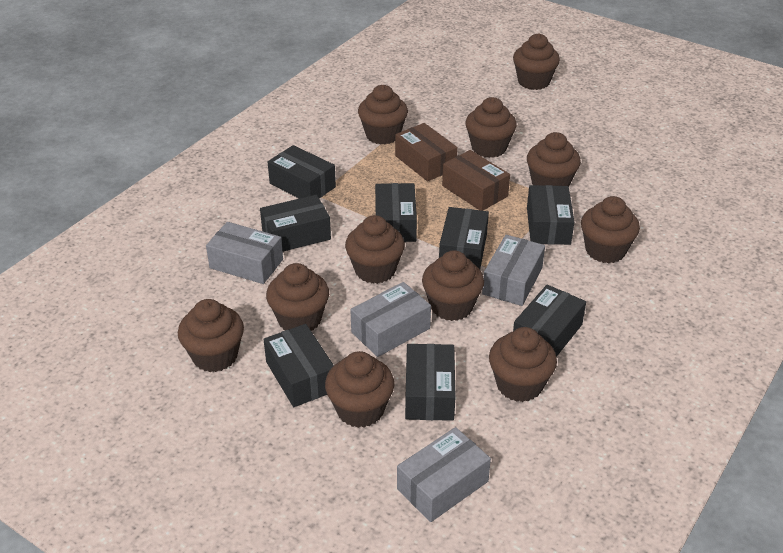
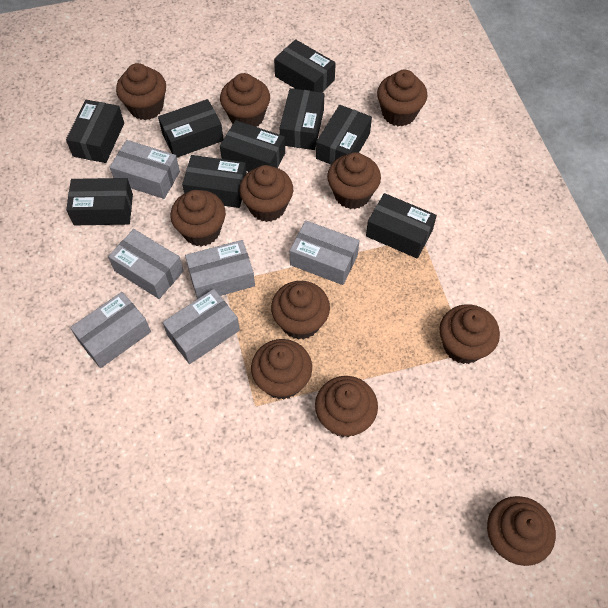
black box: 8 -> 9
brown box: 2 -> 0
grey box: 4 -> 6

